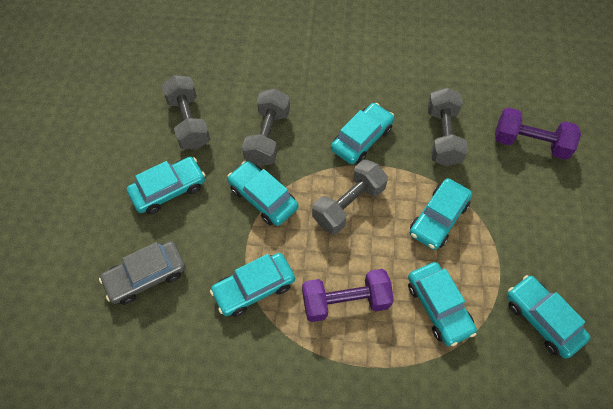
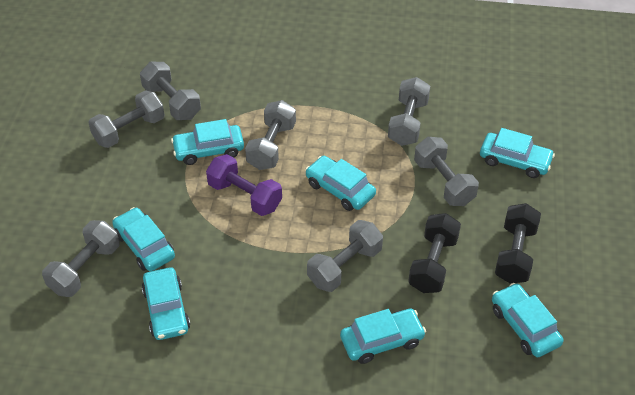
black dumbbell: 0 -> 2
grey car: 1 -> 0
grey dumbbell: 4 -> 7
purple dumbbell: 2 -> 1

